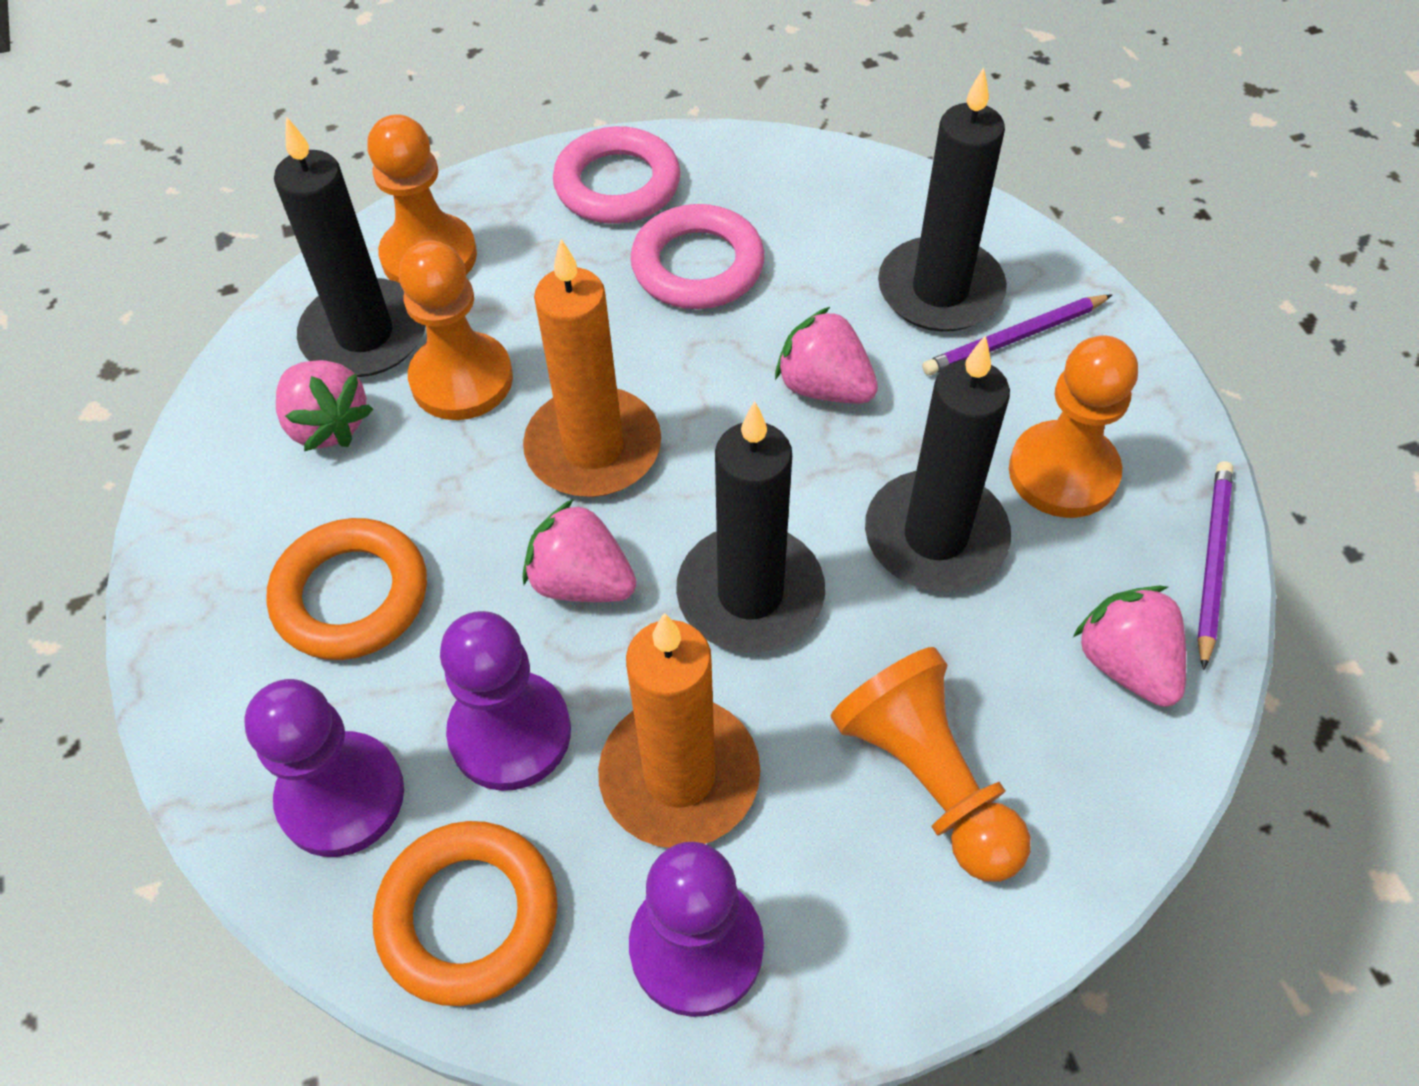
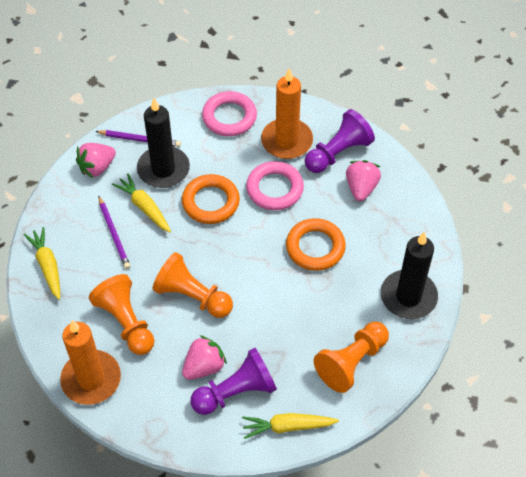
black candle: 4 -> 2
orange pawn: 4 -> 3
pink strawberry: 4 -> 3
purple pawn: 3 -> 2
yellow carrot: 0 -> 3

